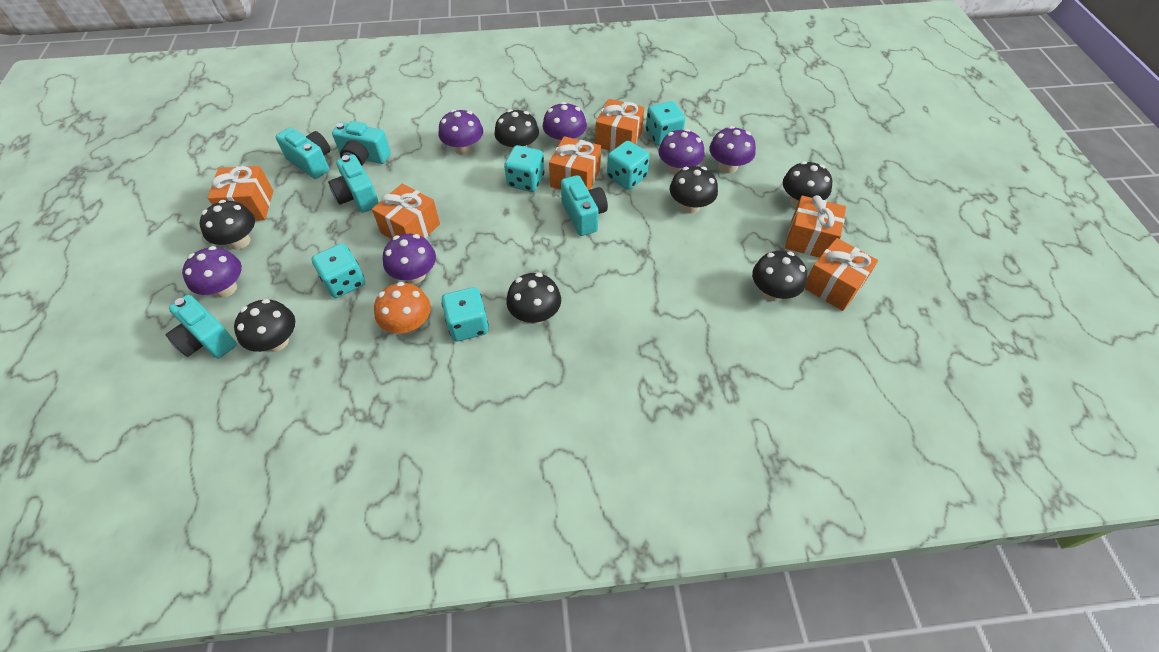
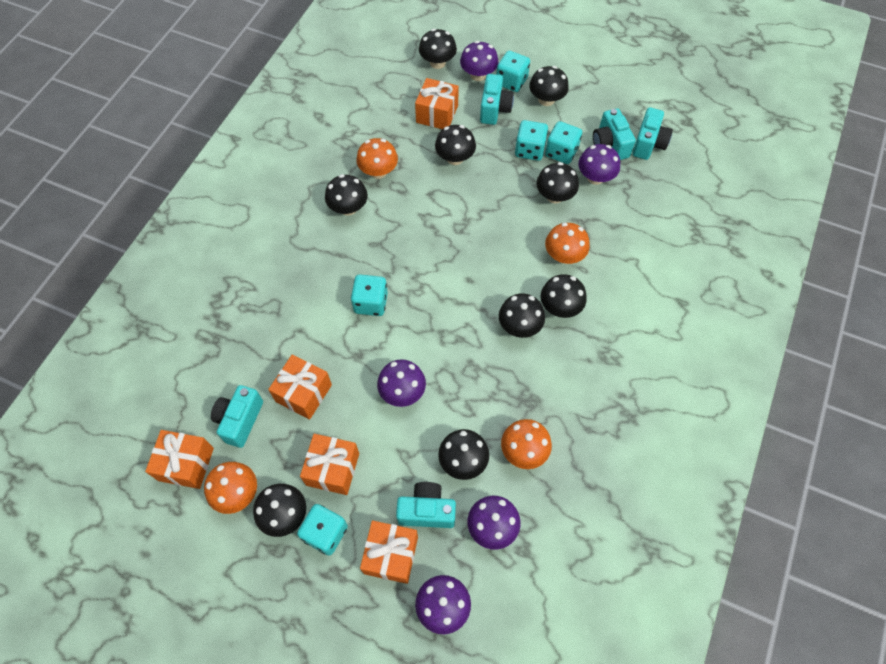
black mushroom: 7 -> 9
orange gift: 6 -> 5
orange mushroom: 1 -> 4
purple mushroom: 6 -> 5

